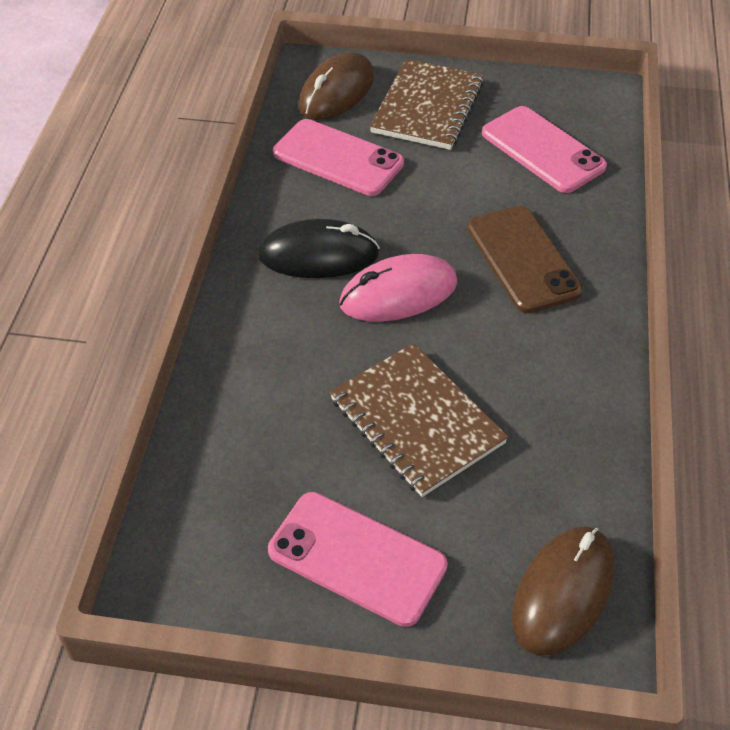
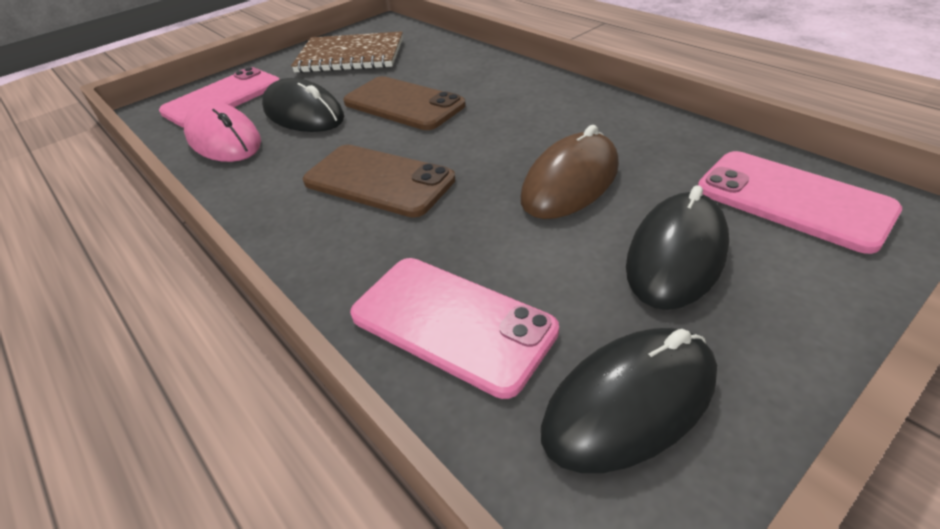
black mouse: 1 -> 3
brown mouse: 2 -> 1
brown notebook: 2 -> 1
brown phone: 1 -> 2

